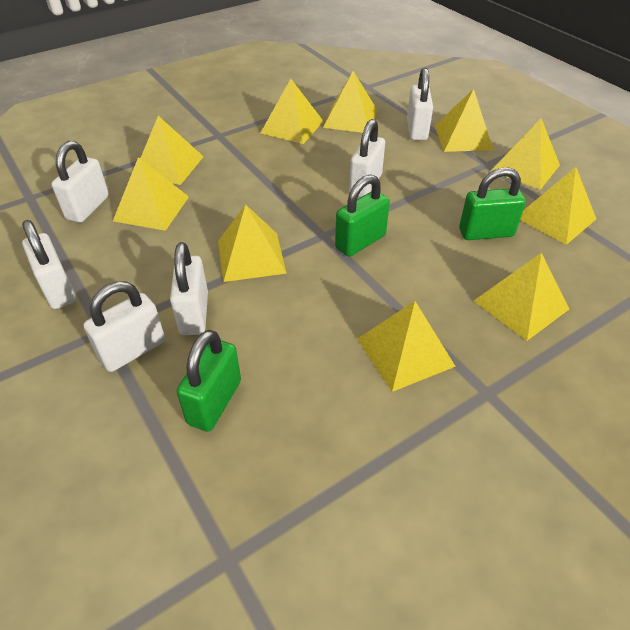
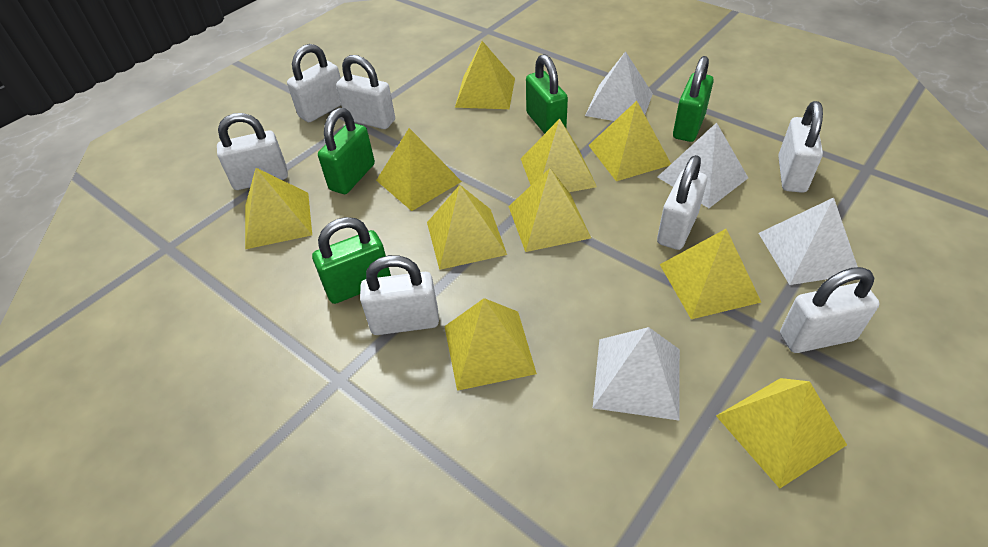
green padlock: 3 -> 4
white padlock: 6 -> 7
white pyramid: 0 -> 4

